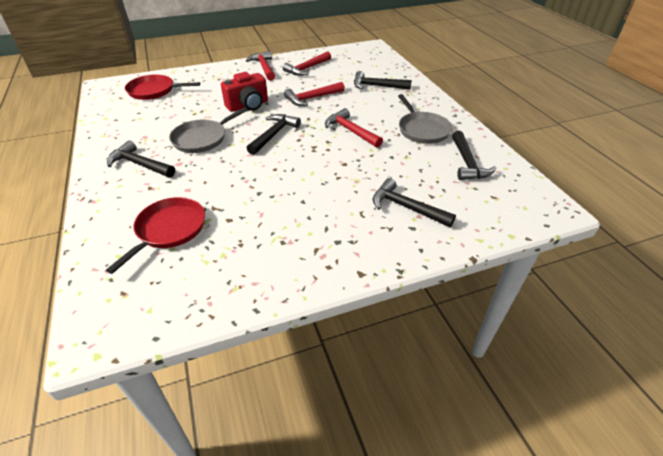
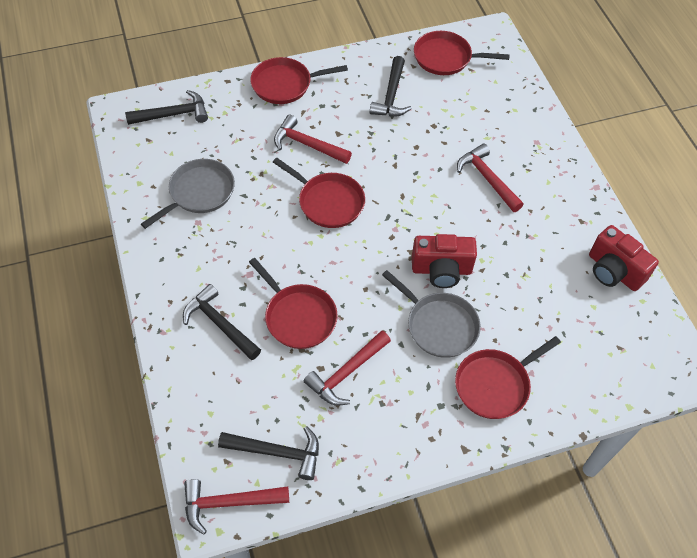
black hammer: 5 -> 4
red camera: 1 -> 2
red pan: 2 -> 5

